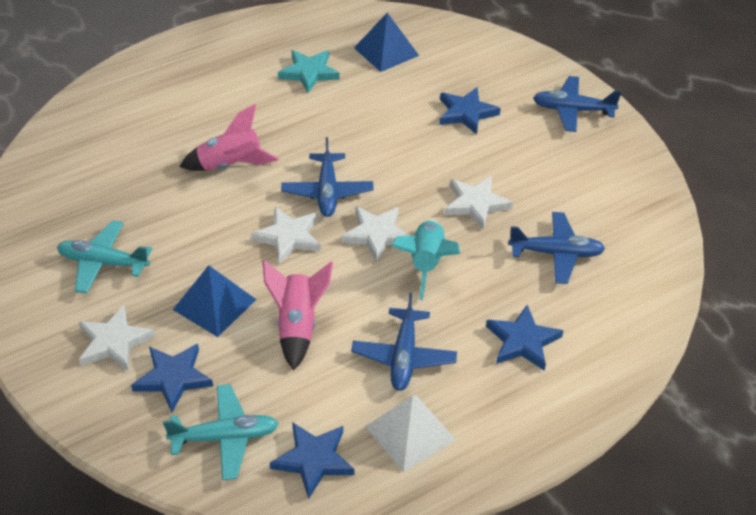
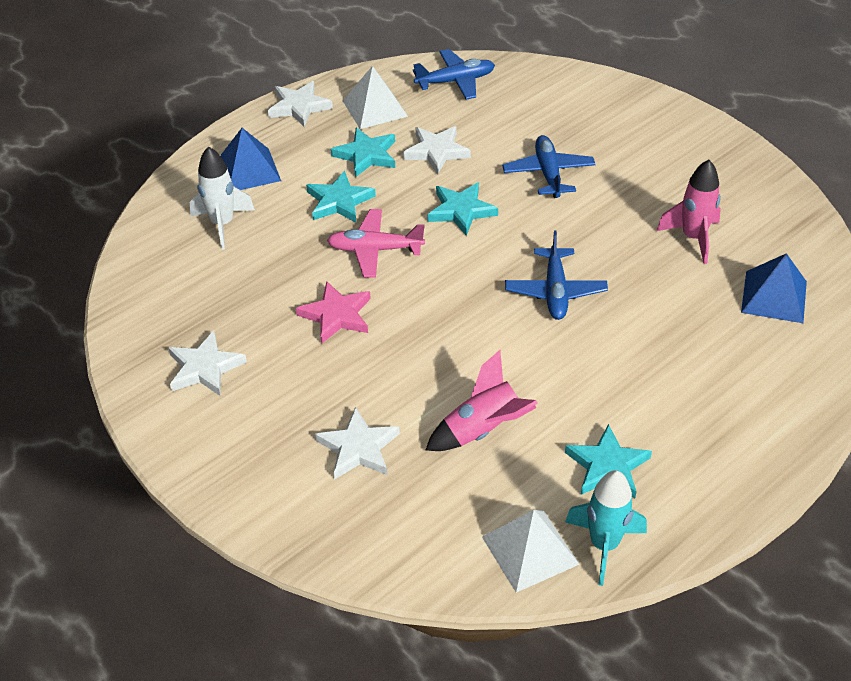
blue plane: 4 -> 3
blue star: 4 -> 0
pink plane: 0 -> 1
pink star: 0 -> 1
turquoise plane: 2 -> 0
turquoise star: 1 -> 4
white pyramid: 1 -> 2
white rocket: 0 -> 1

